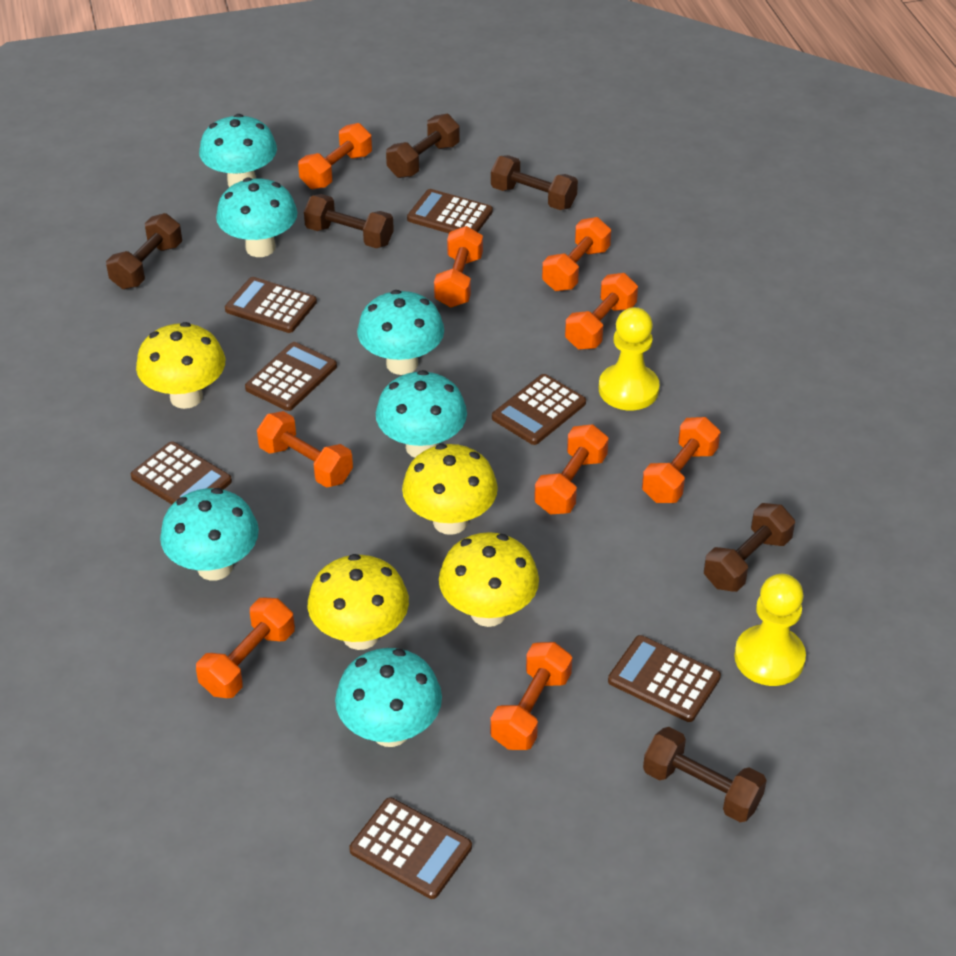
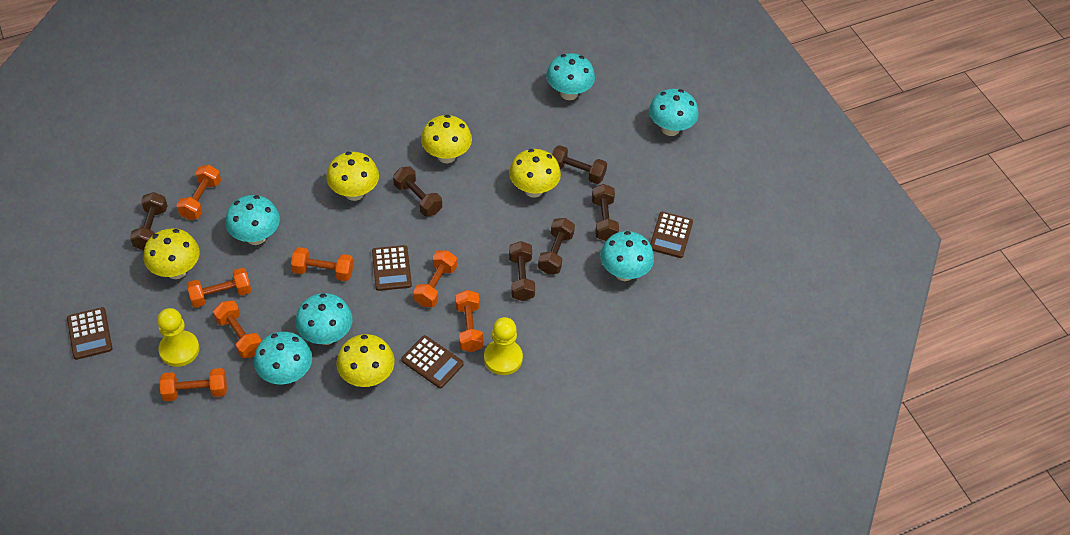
brown calculator: 7 -> 4
orange dumbbell: 9 -> 7
yellow mushroom: 4 -> 5

